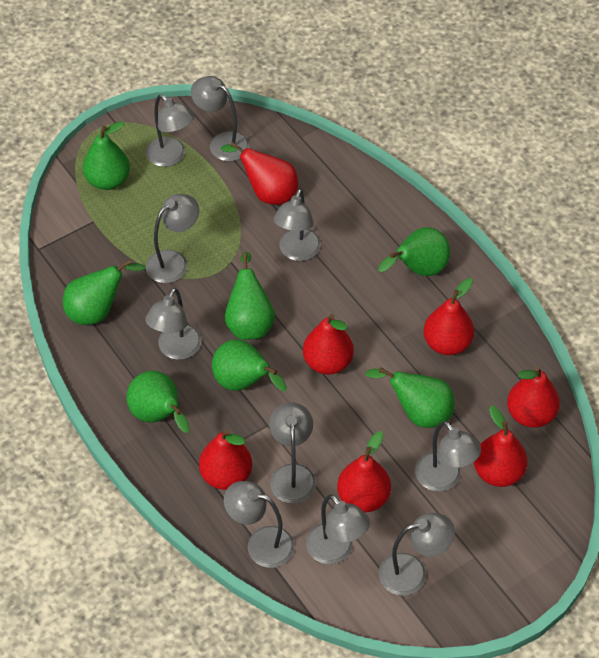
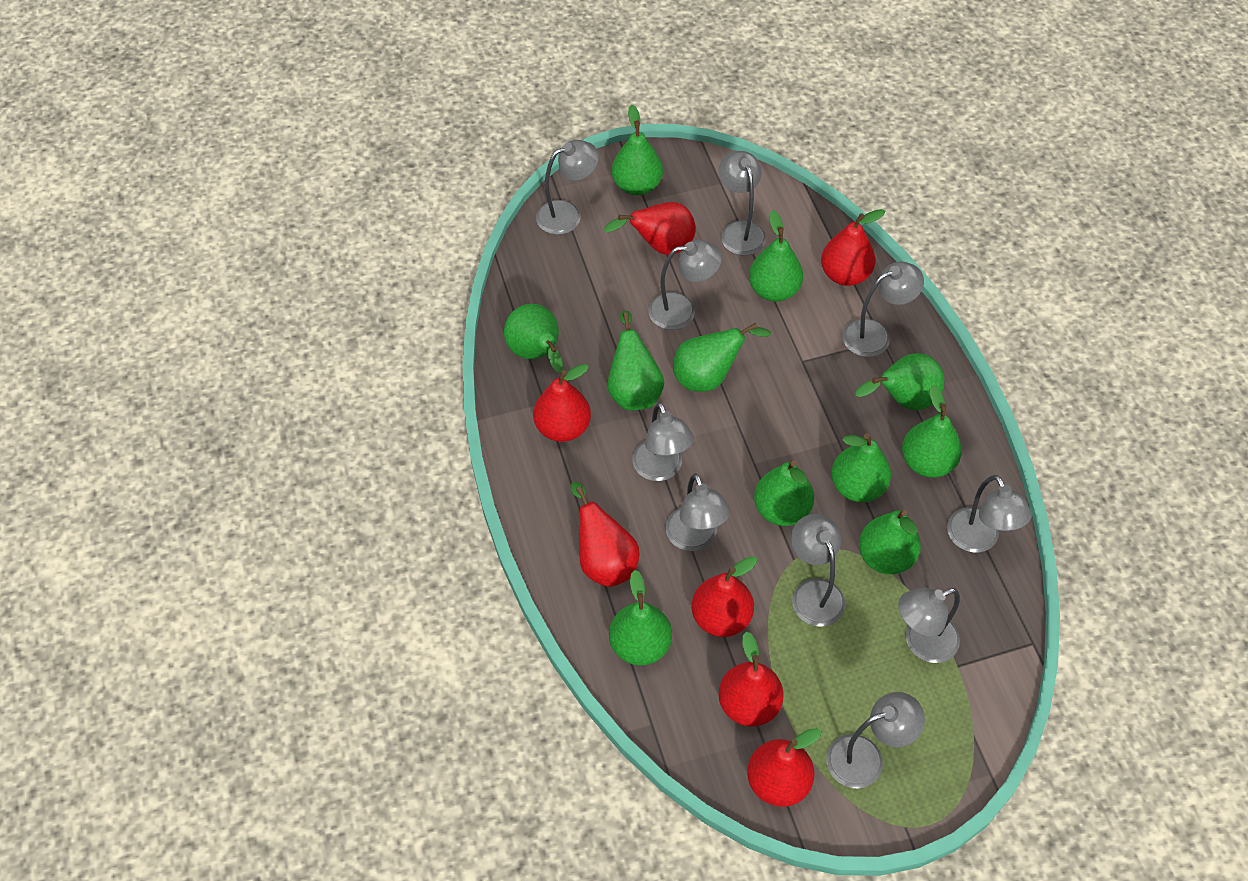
green pear: 7 -> 11

